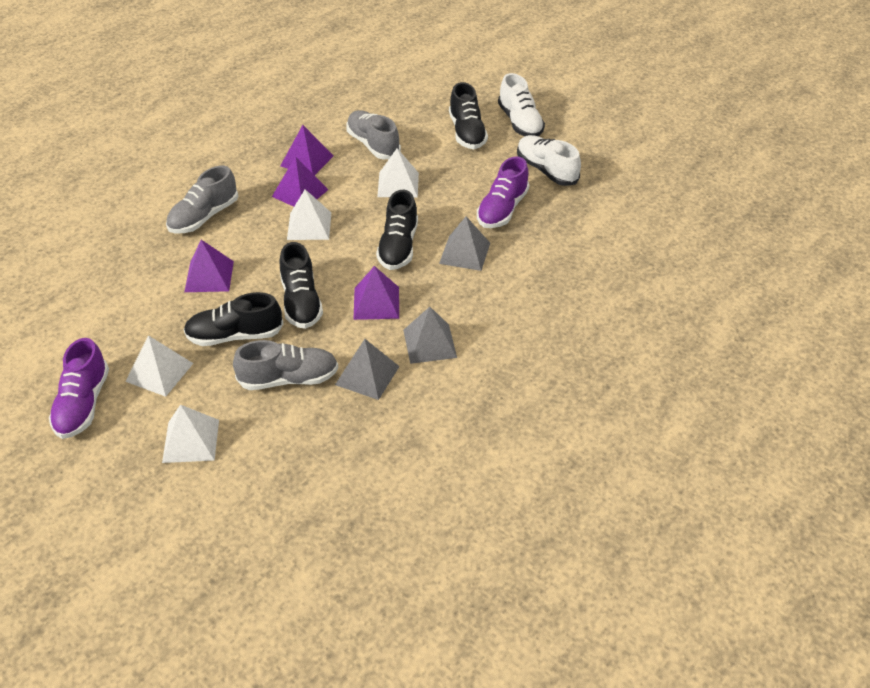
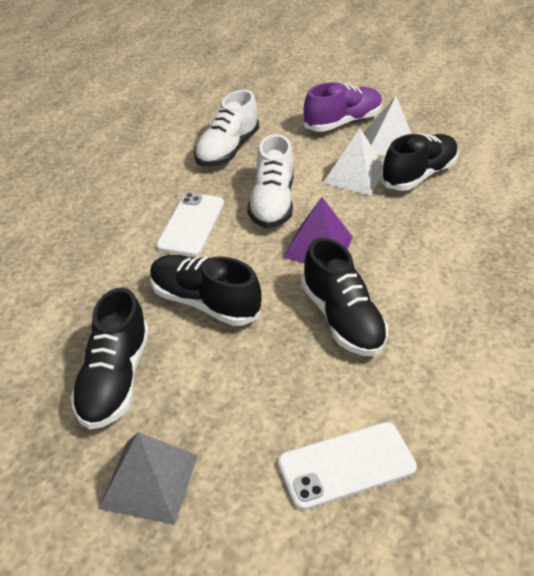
grey pyramid: 3 -> 1
grey shoe: 3 -> 0
purple pyramid: 4 -> 1
purple shoe: 2 -> 1
white phone: 0 -> 2
white pyramid: 4 -> 2

